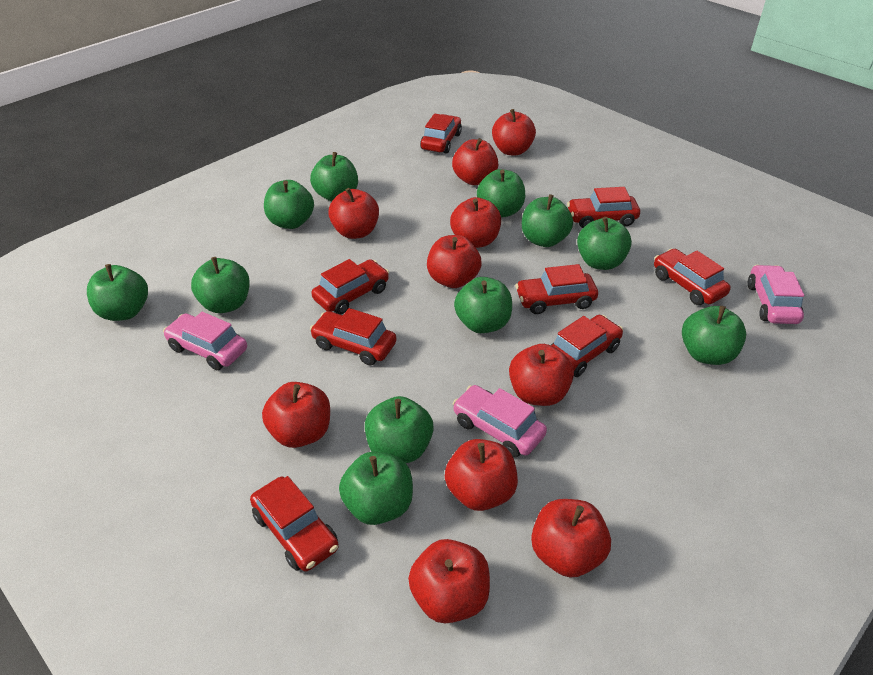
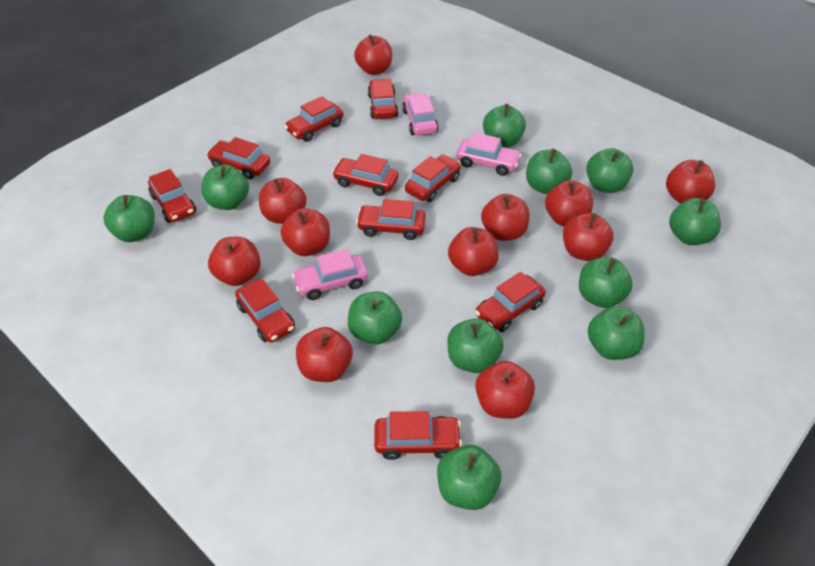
red apple: 10 -> 11
red car: 8 -> 10

